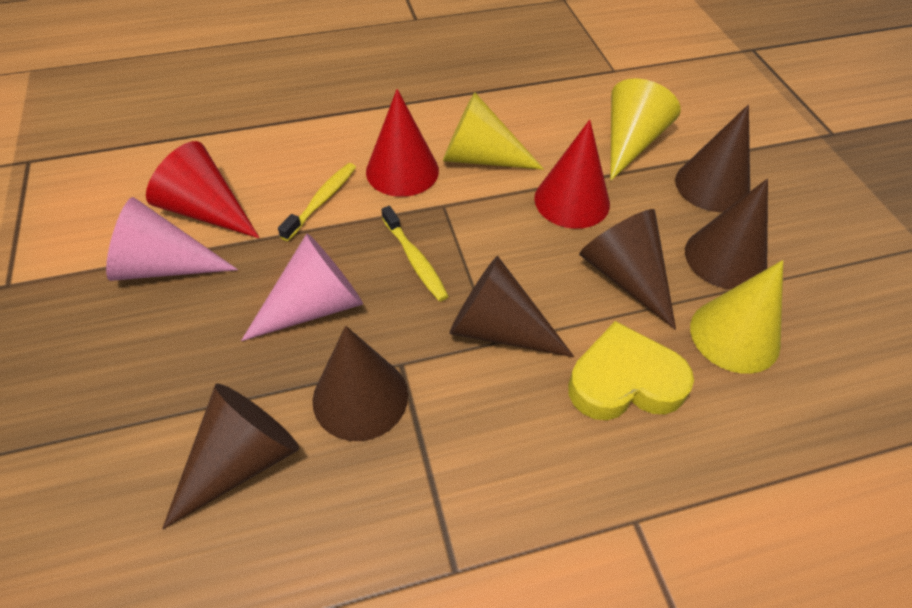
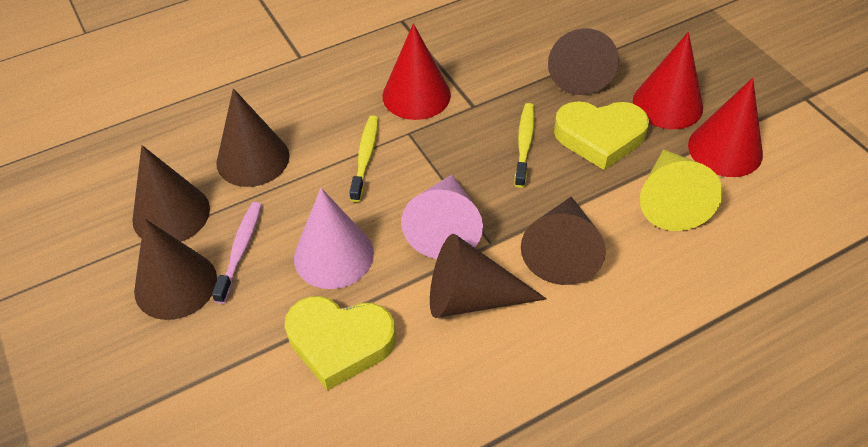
pink toothbrush: 0 -> 1
yellow cone: 3 -> 1
yellow heart: 1 -> 2

